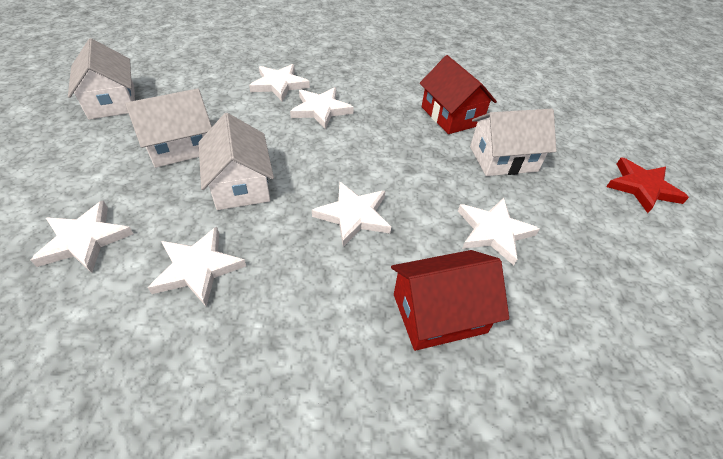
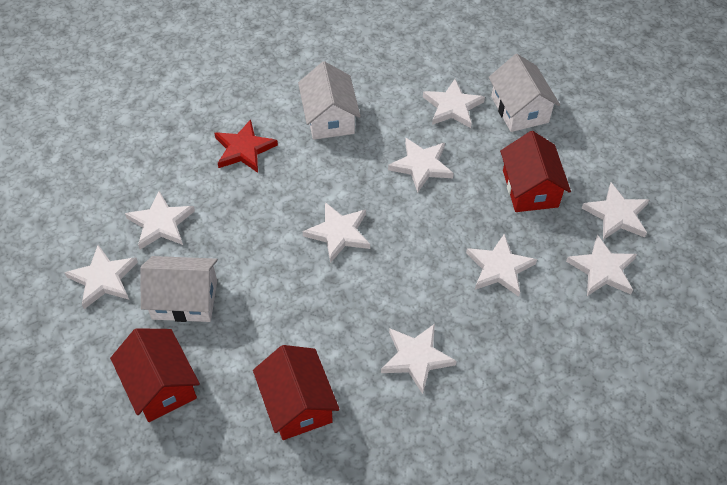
red house: 2 -> 3
white house: 4 -> 3
white star: 6 -> 9

